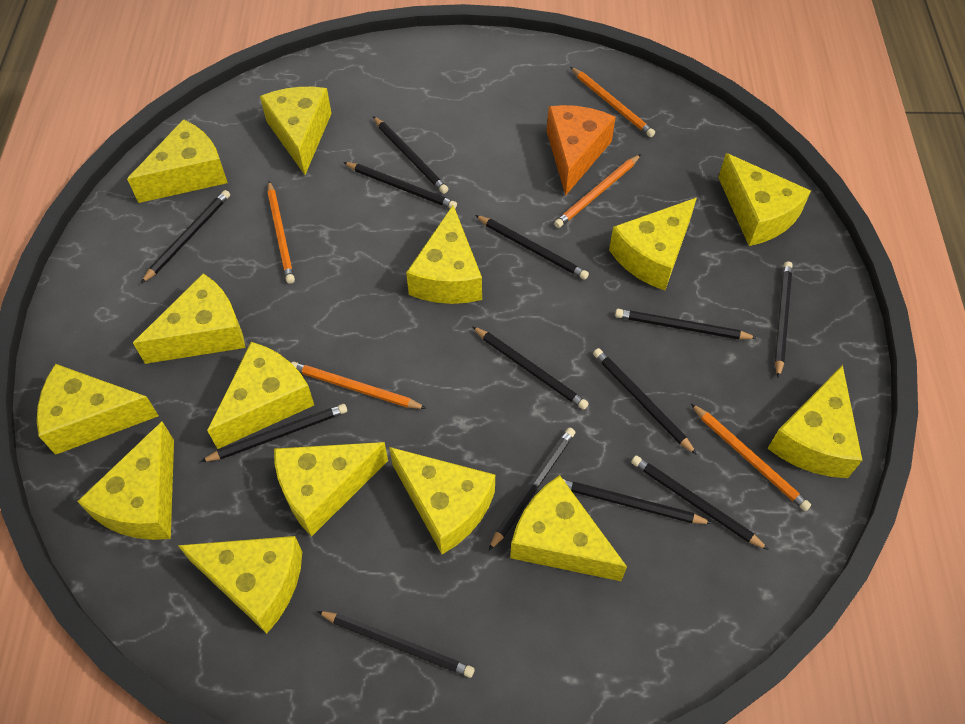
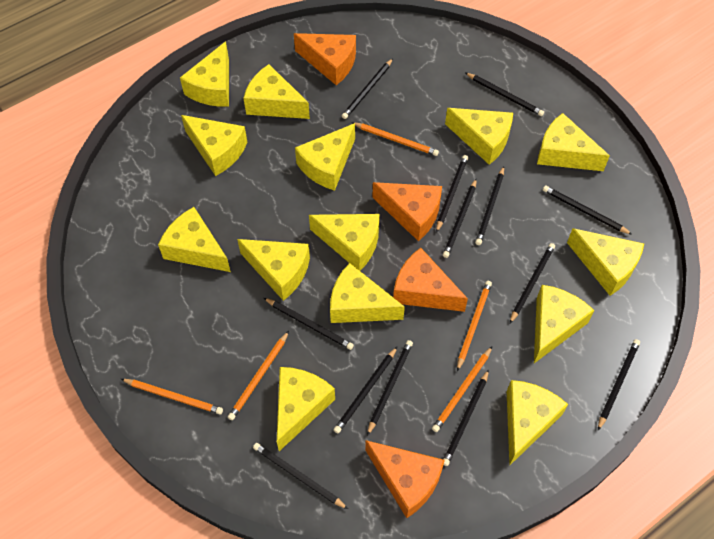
orange cheese: 1 -> 4

